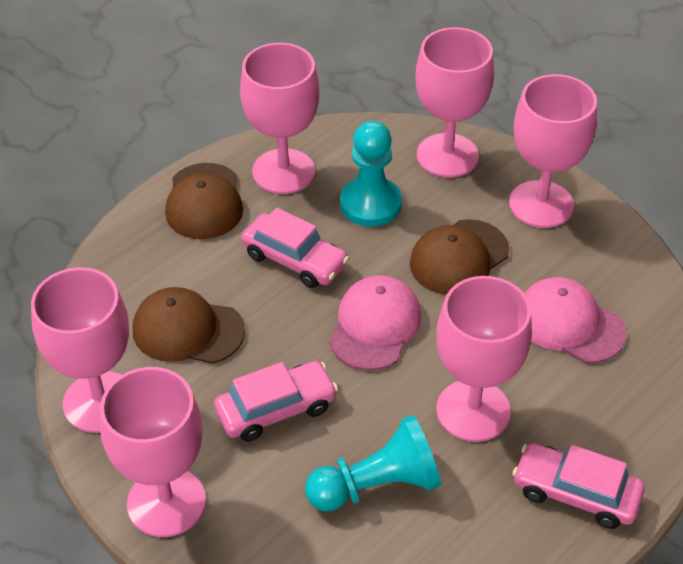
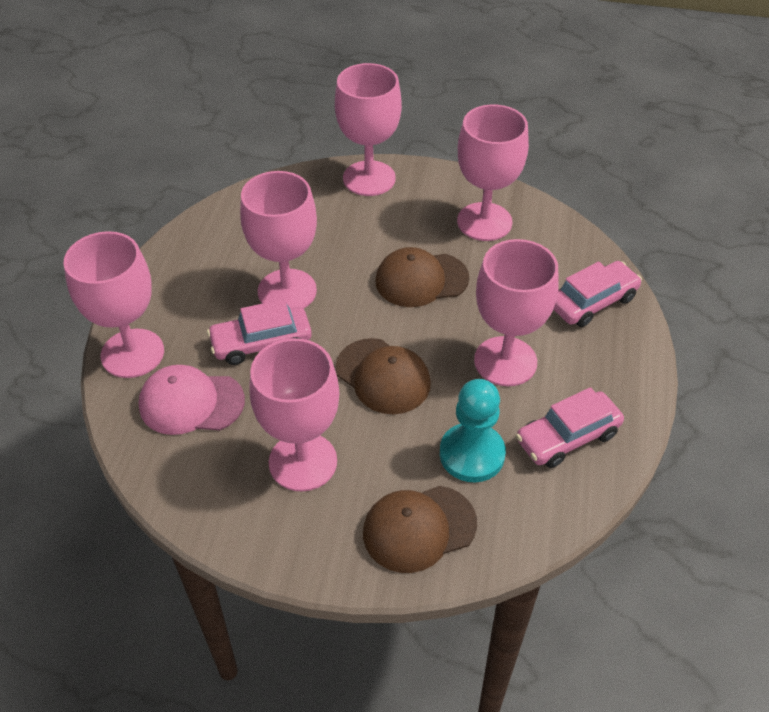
pink cap: 2 -> 1
turquoise pawn: 2 -> 1

